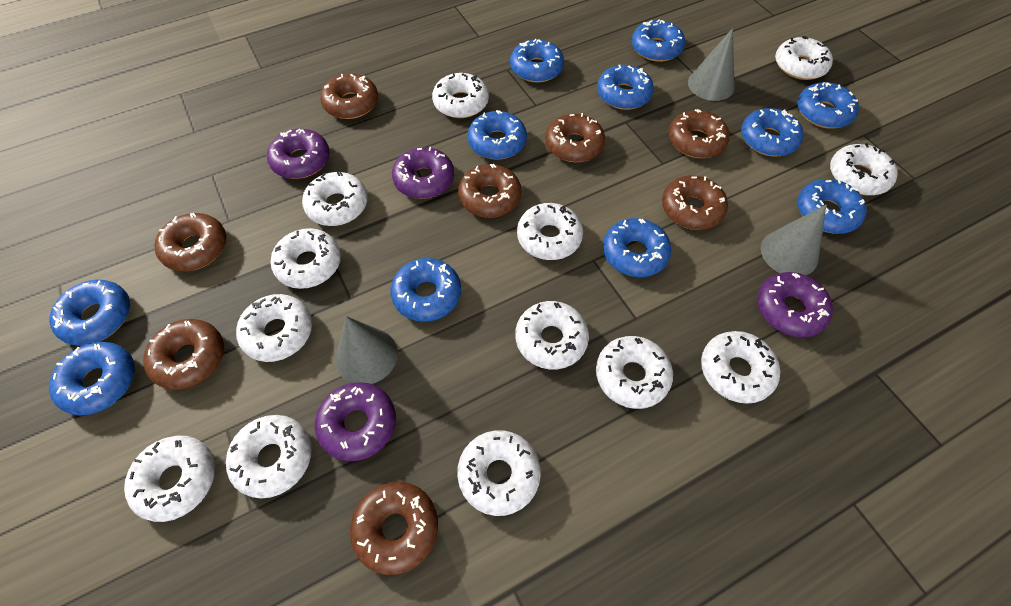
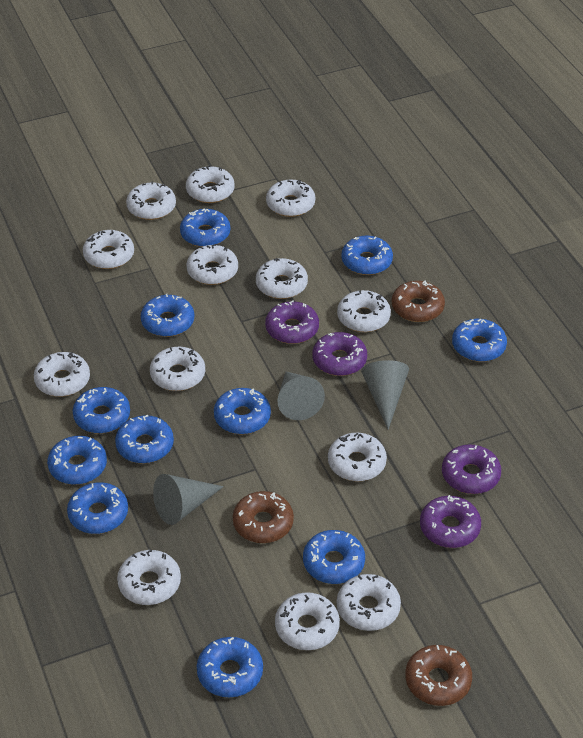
brown donut: 8 -> 3

